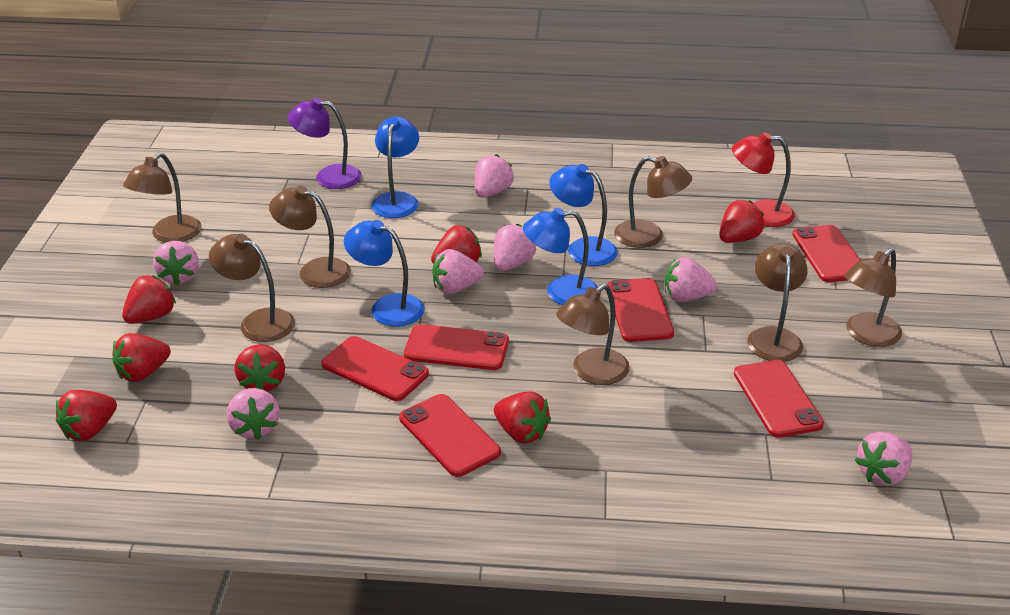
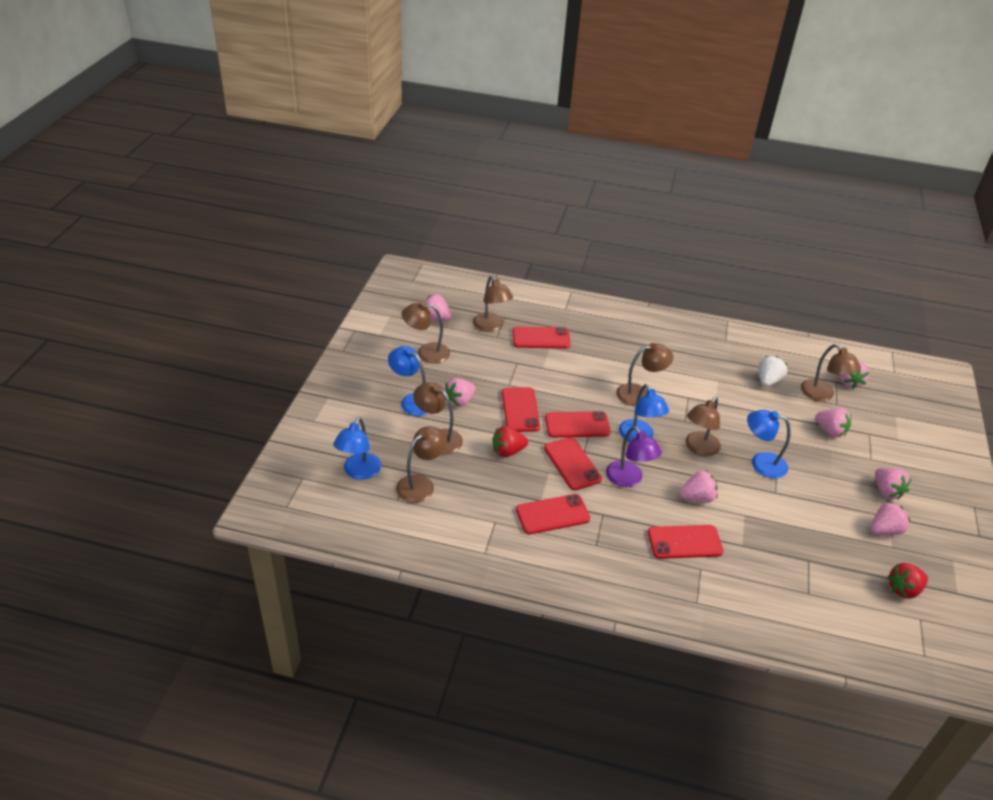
red lamp: 1 -> 0
red strawberry: 7 -> 2
white strawberry: 0 -> 1

